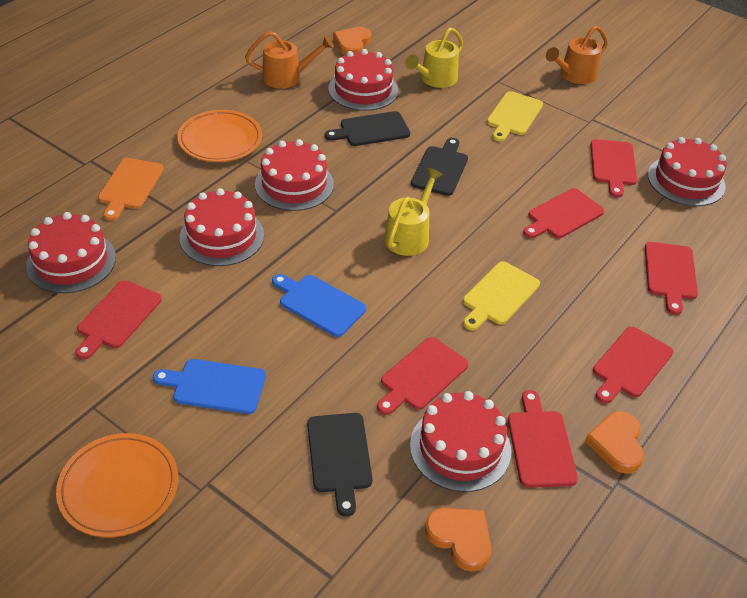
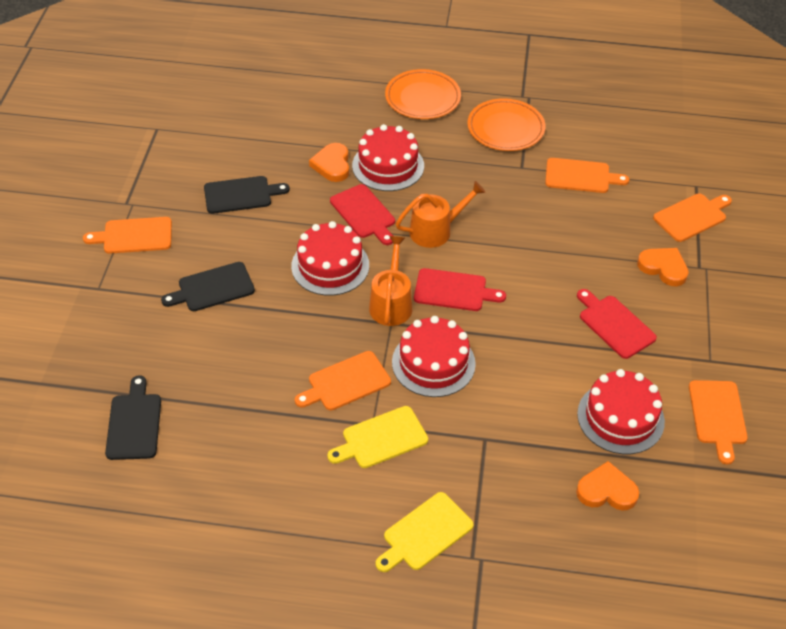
blue cutting board: 2 -> 0
orange cutting board: 1 -> 5
red cake: 6 -> 4
red cutting board: 7 -> 3
yellow watering can: 2 -> 0

